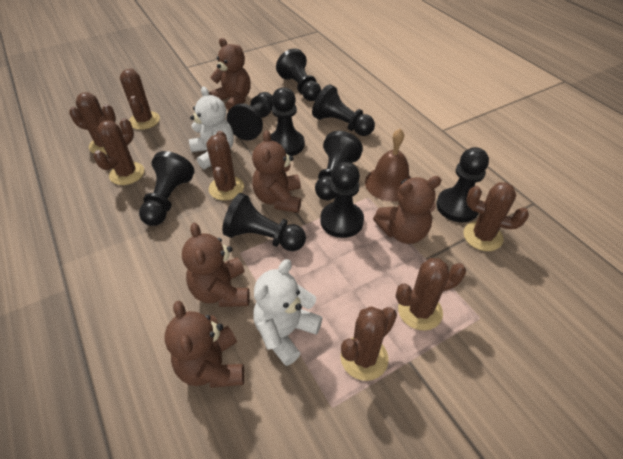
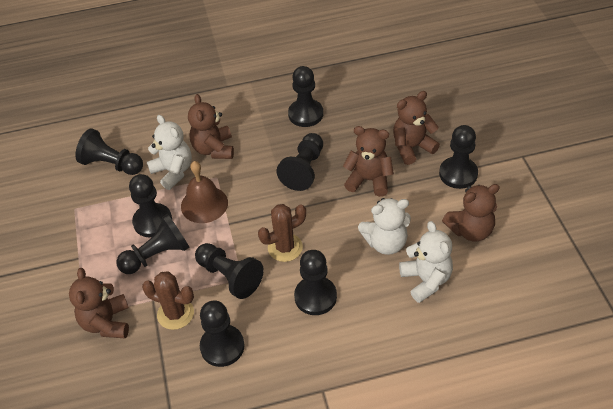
brown cactus: 7 -> 2
white teddy bear: 2 -> 3

